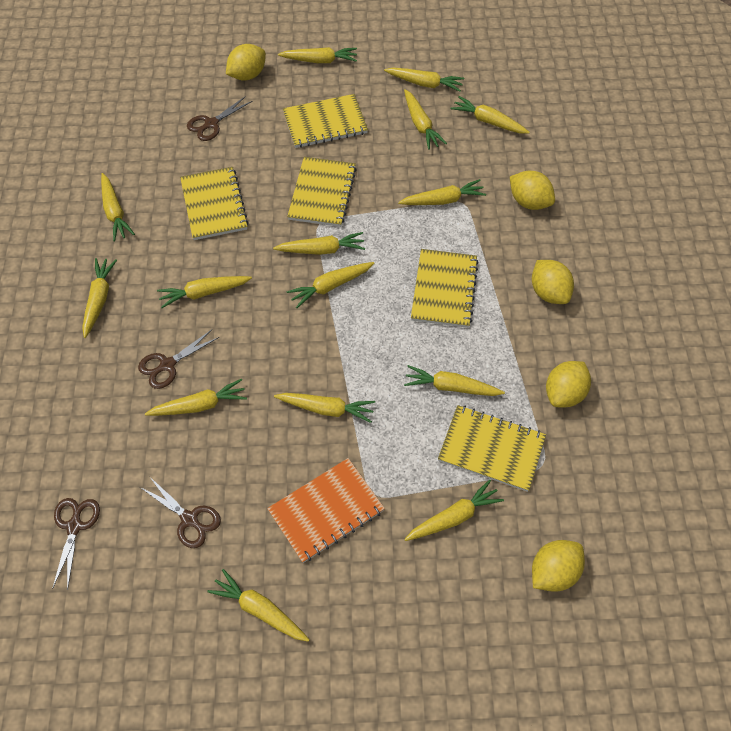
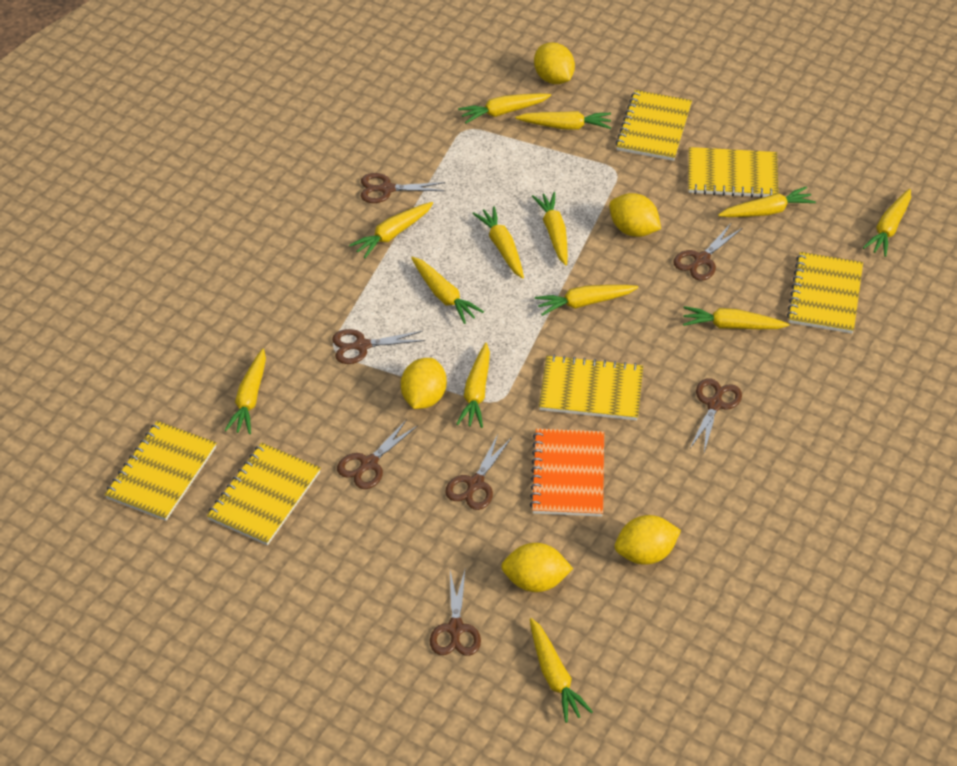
brown scissors: 4 -> 7
yellow carrot: 15 -> 13
yellow notebook: 5 -> 6

